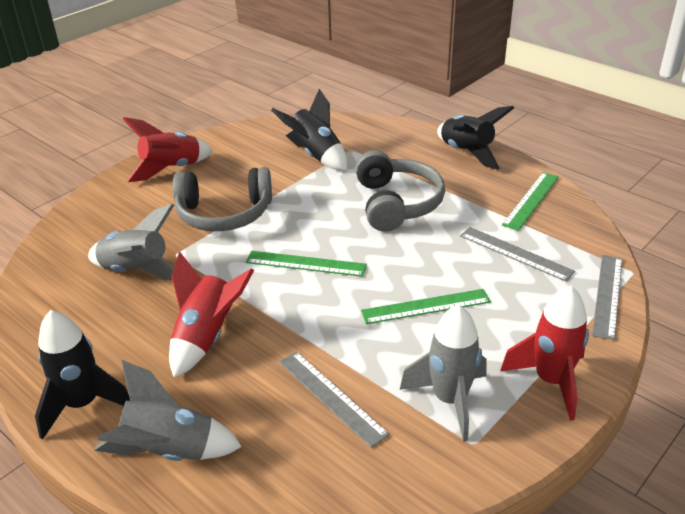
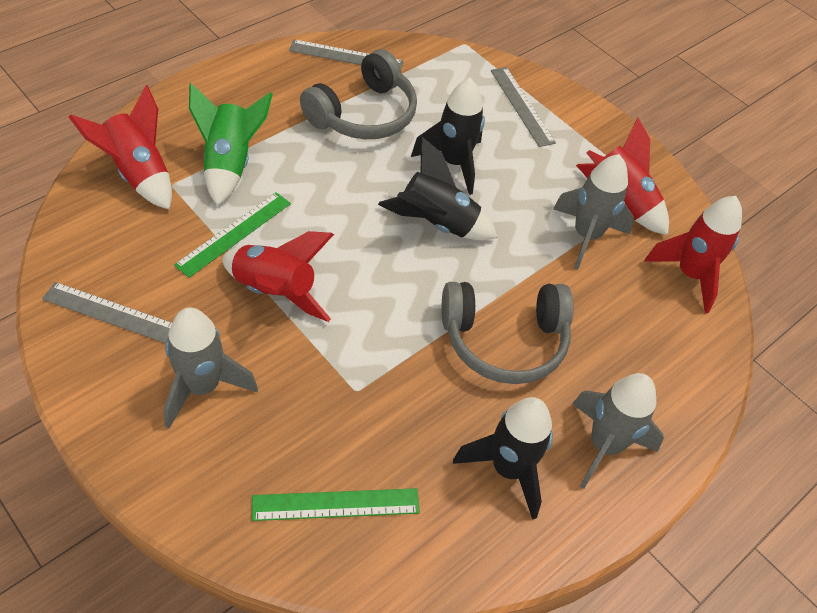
green rocket: 0 -> 1
green ruler: 3 -> 2
red rocket: 3 -> 4

